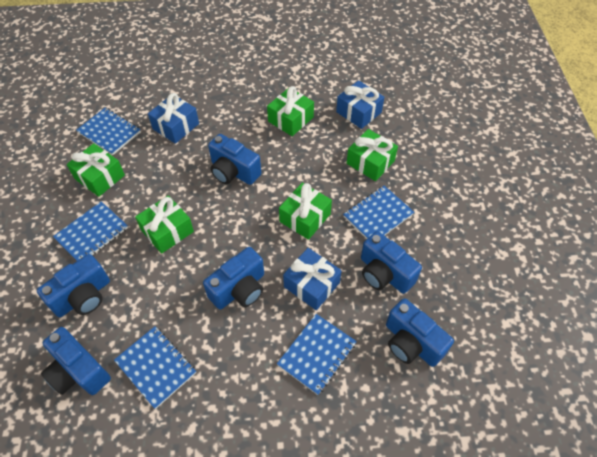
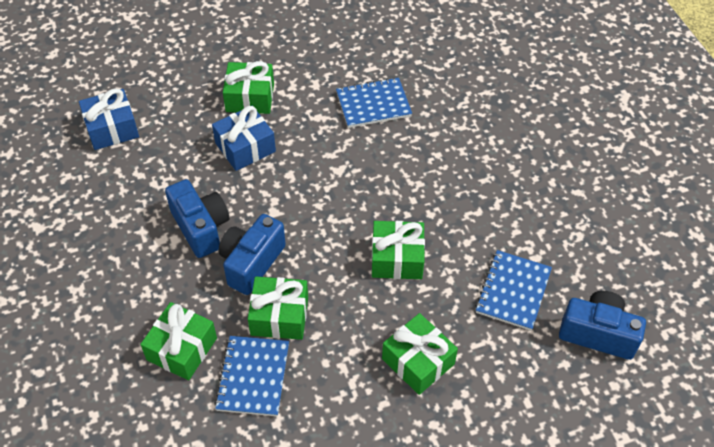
blue camera: 6 -> 3
blue gift: 3 -> 2
blue notebook: 5 -> 3

